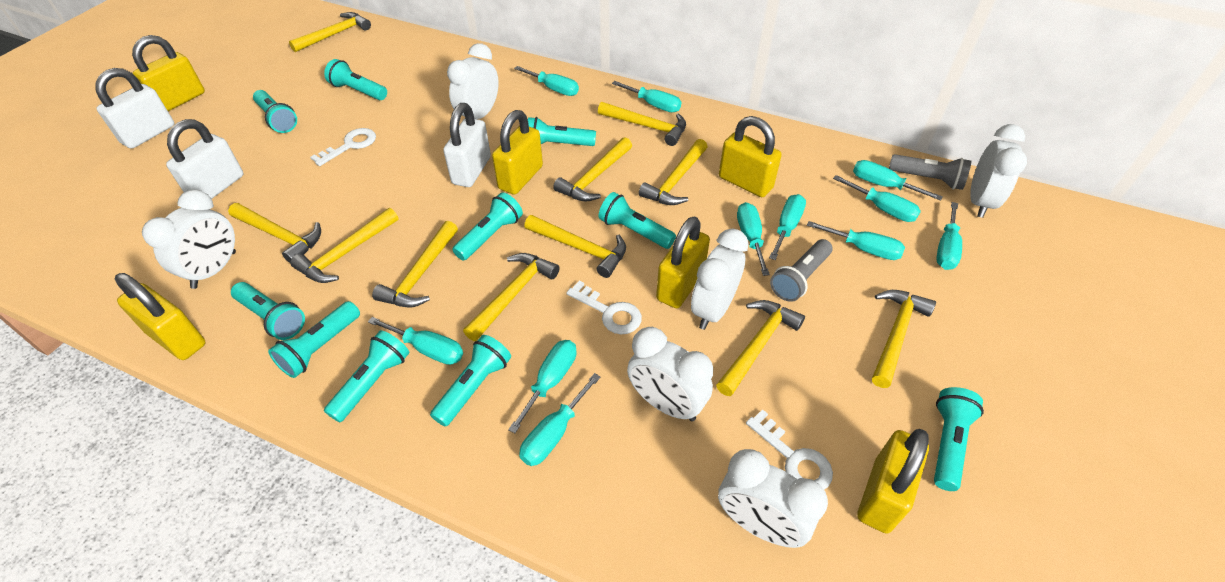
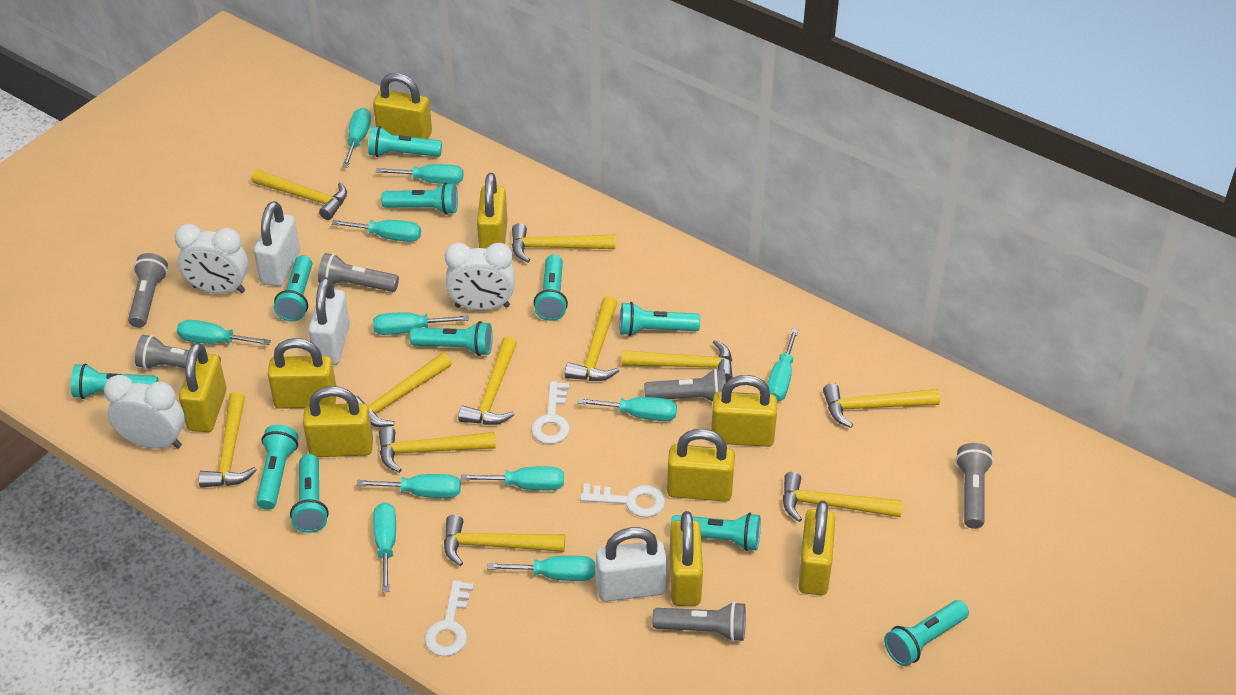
grey flashlight: 2 -> 6
turquoise flashlight: 10 -> 11
white clock: 6 -> 3
yellow padlock: 6 -> 9

